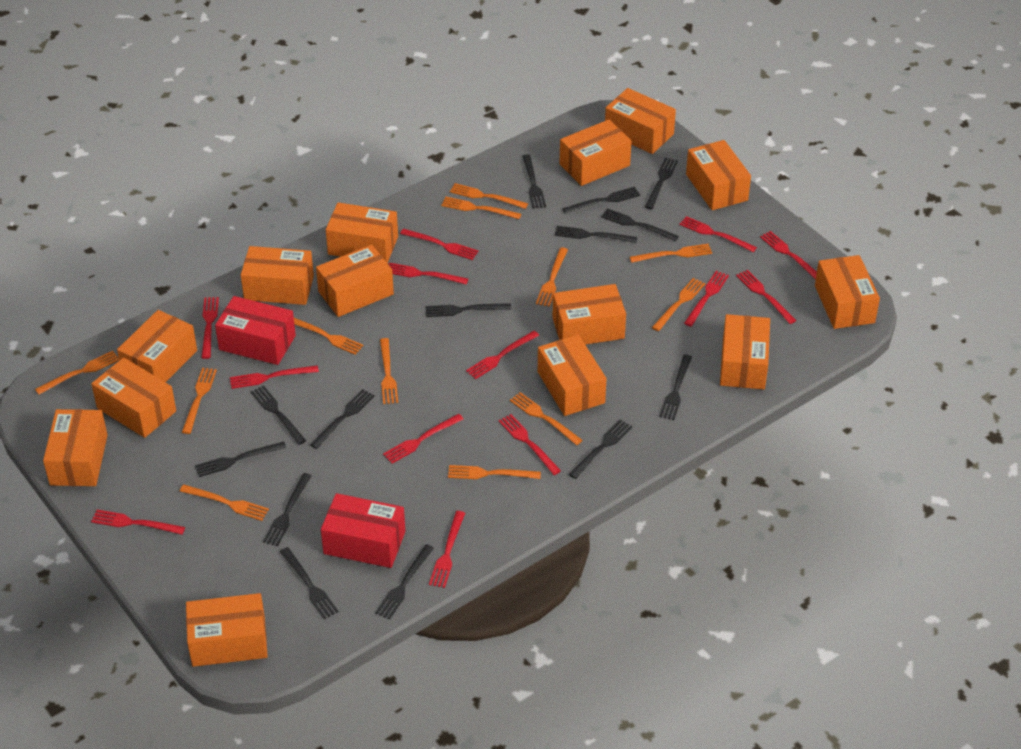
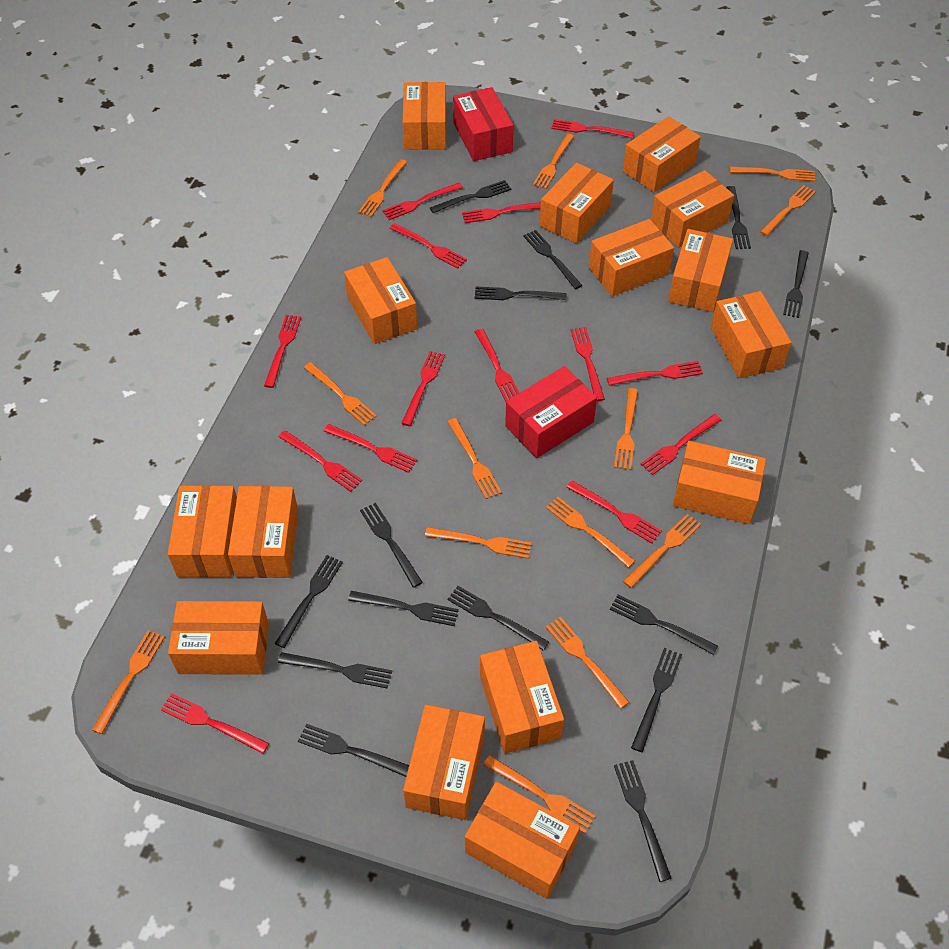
orange box: 14 -> 15
orange fork: 12 -> 13
red fork: 13 -> 14

